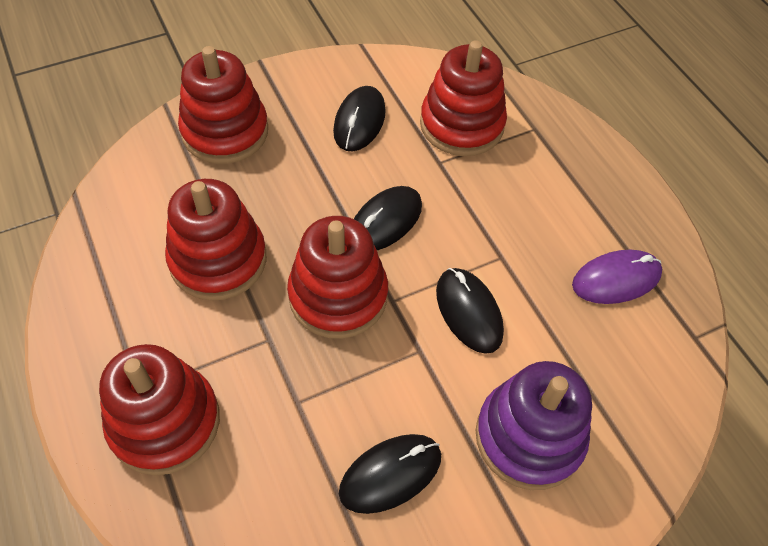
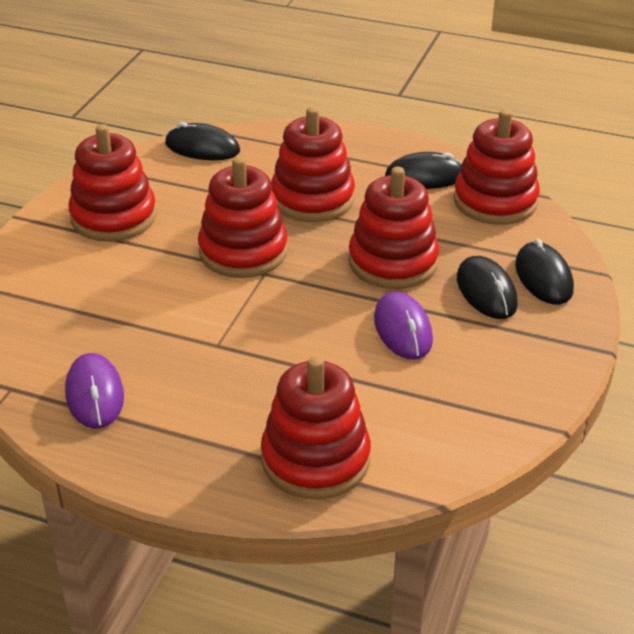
purple mouse: 1 -> 2
purple stacking toy: 1 -> 0
red stacking toy: 5 -> 6

